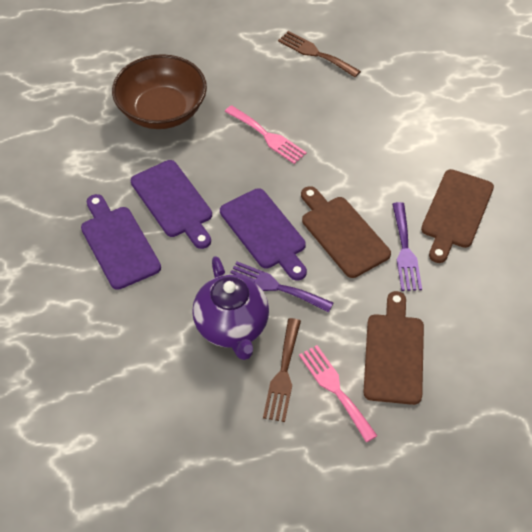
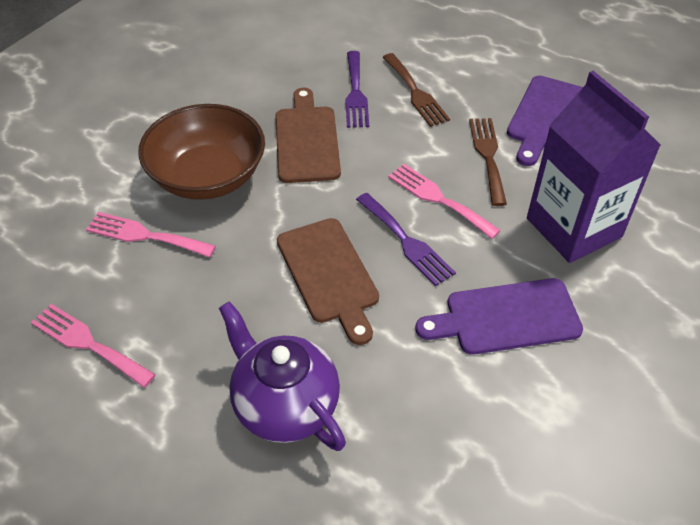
brown cutting board: 3 -> 2
pink fork: 2 -> 3
purple carton: 0 -> 1
purple cutting board: 3 -> 2

